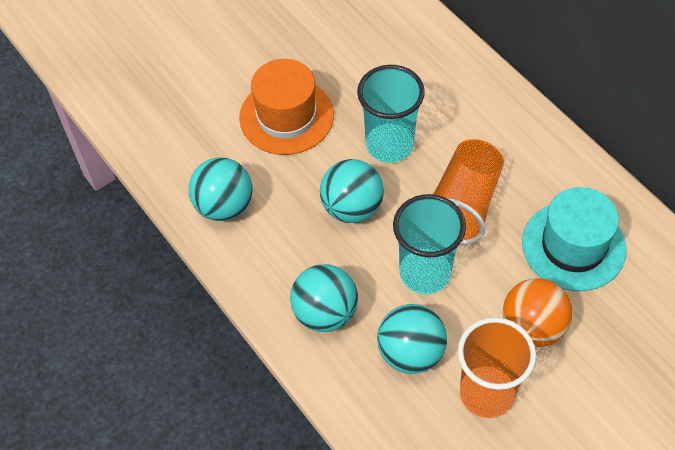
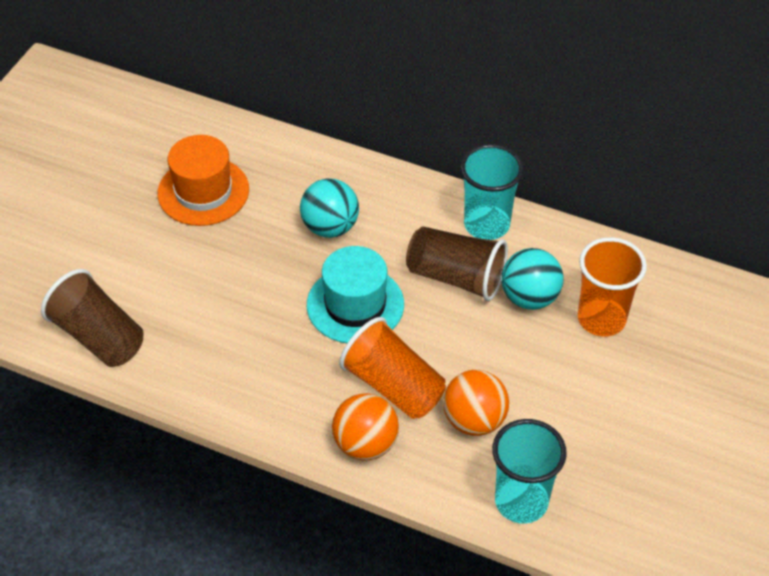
brown cup: 0 -> 2
orange ball: 1 -> 2
turquoise ball: 4 -> 2

